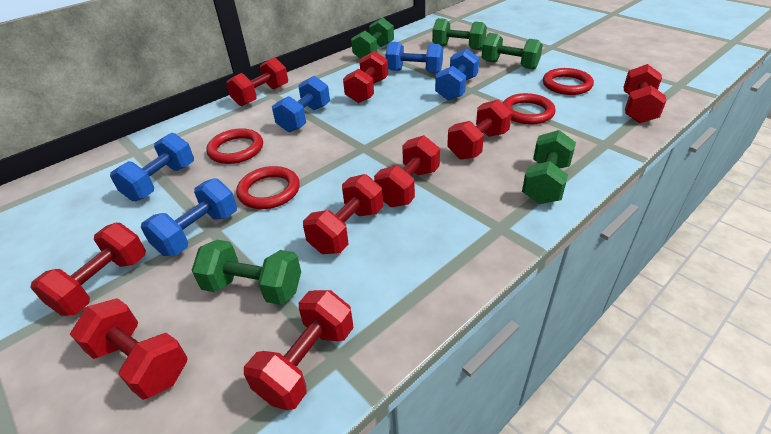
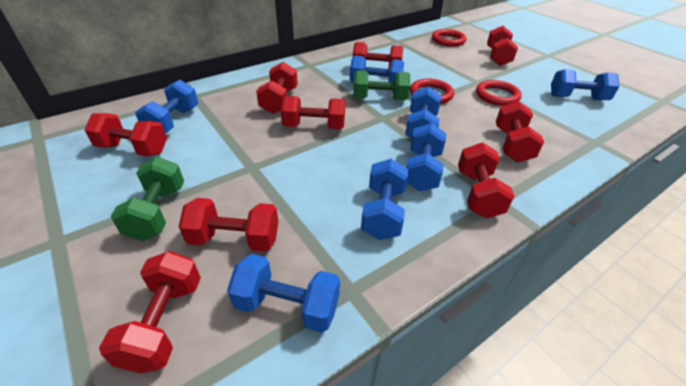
blue dumbbell: 5 -> 7
green dumbbell: 5 -> 2
red ring: 4 -> 3

